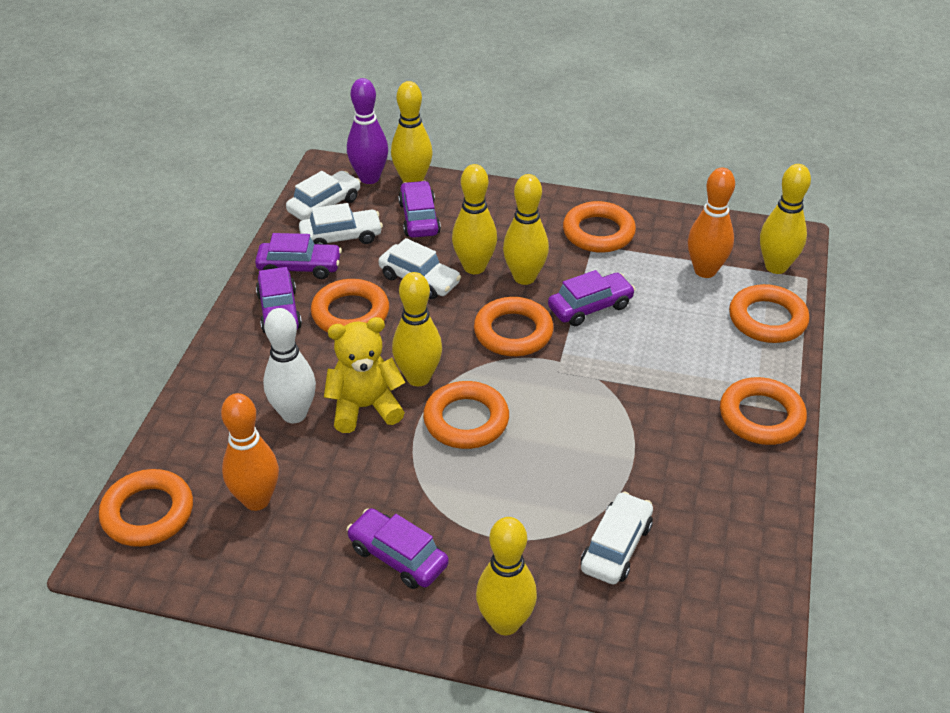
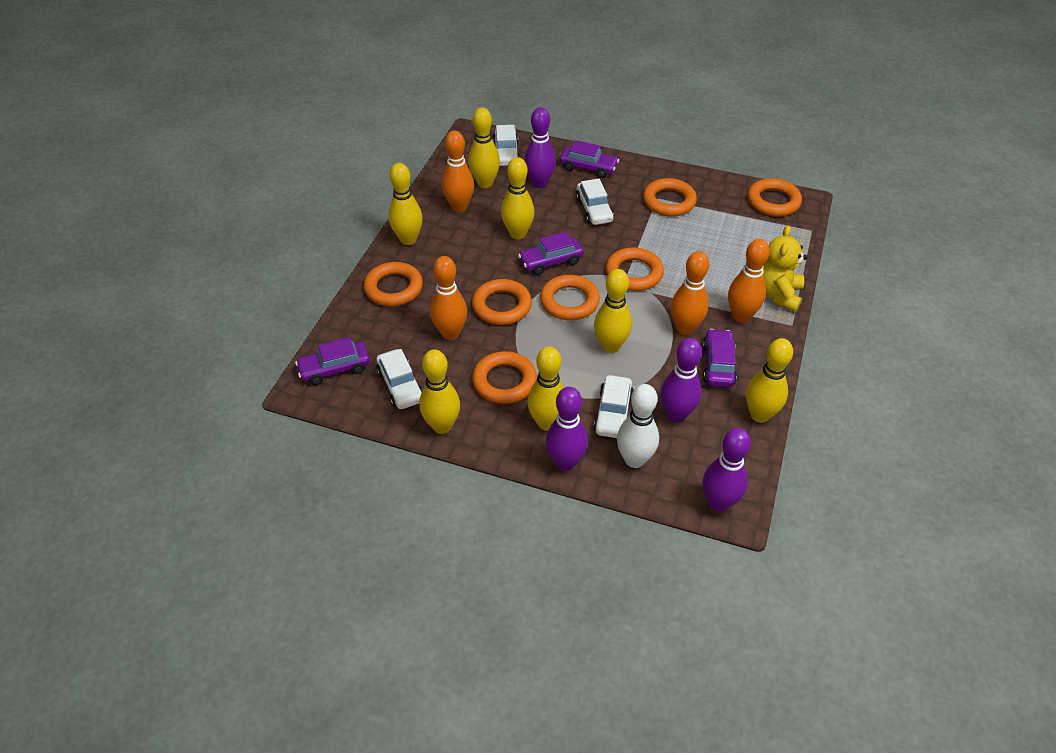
orange bowling pin: 2 -> 4
purple bowling pin: 1 -> 4
purple car: 5 -> 4
yellow bowling pin: 6 -> 7

